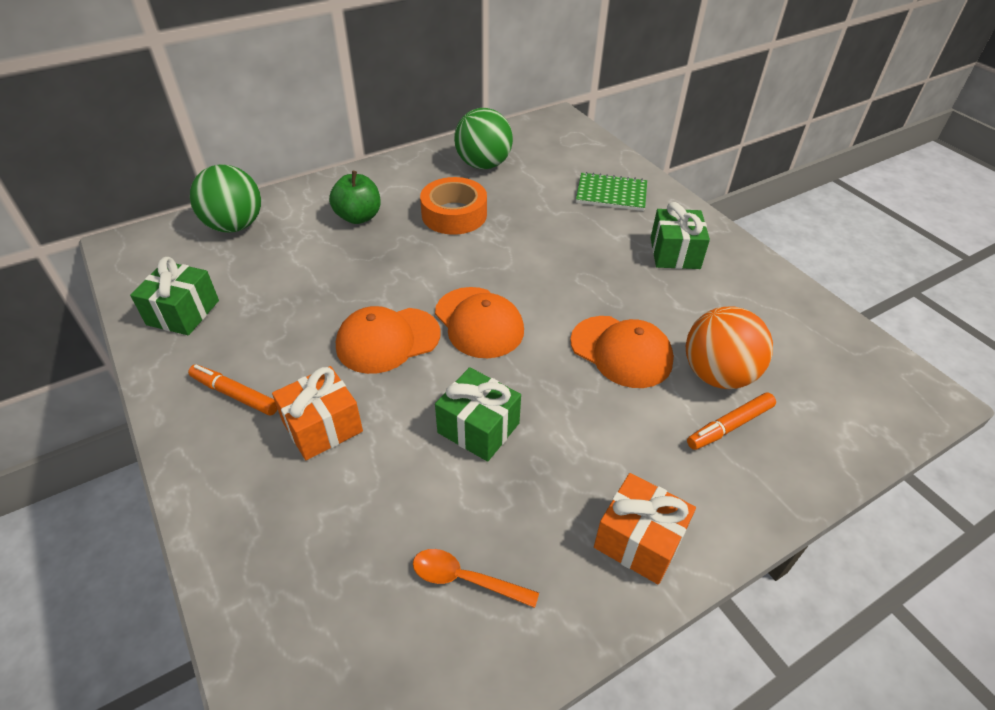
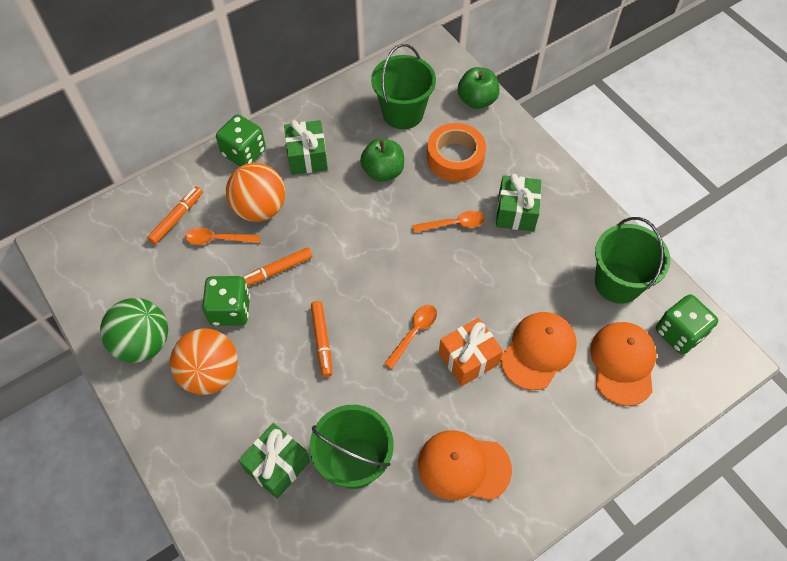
green apple: 1 -> 2
green ball: 2 -> 1
green bucket: 0 -> 3
green dice: 0 -> 3
green notebook: 1 -> 0
orange ball: 1 -> 2
orange gift: 2 -> 1
orange marker: 2 -> 3
orange spoon: 1 -> 3

